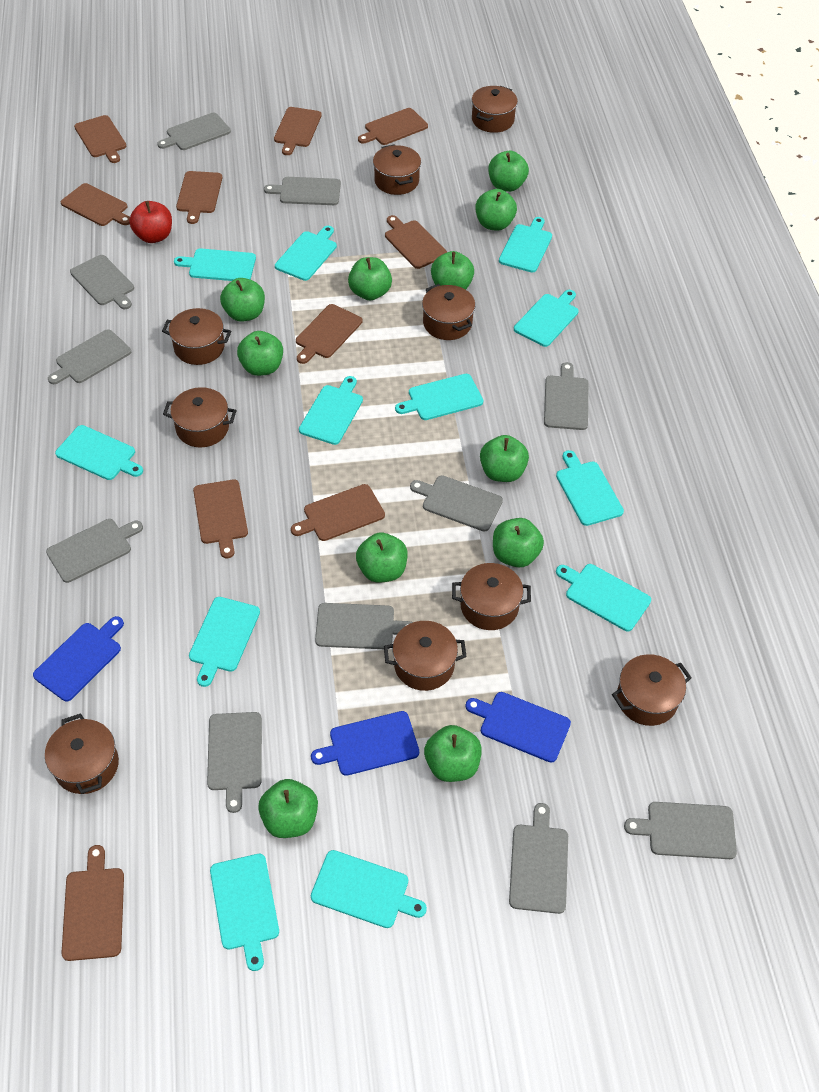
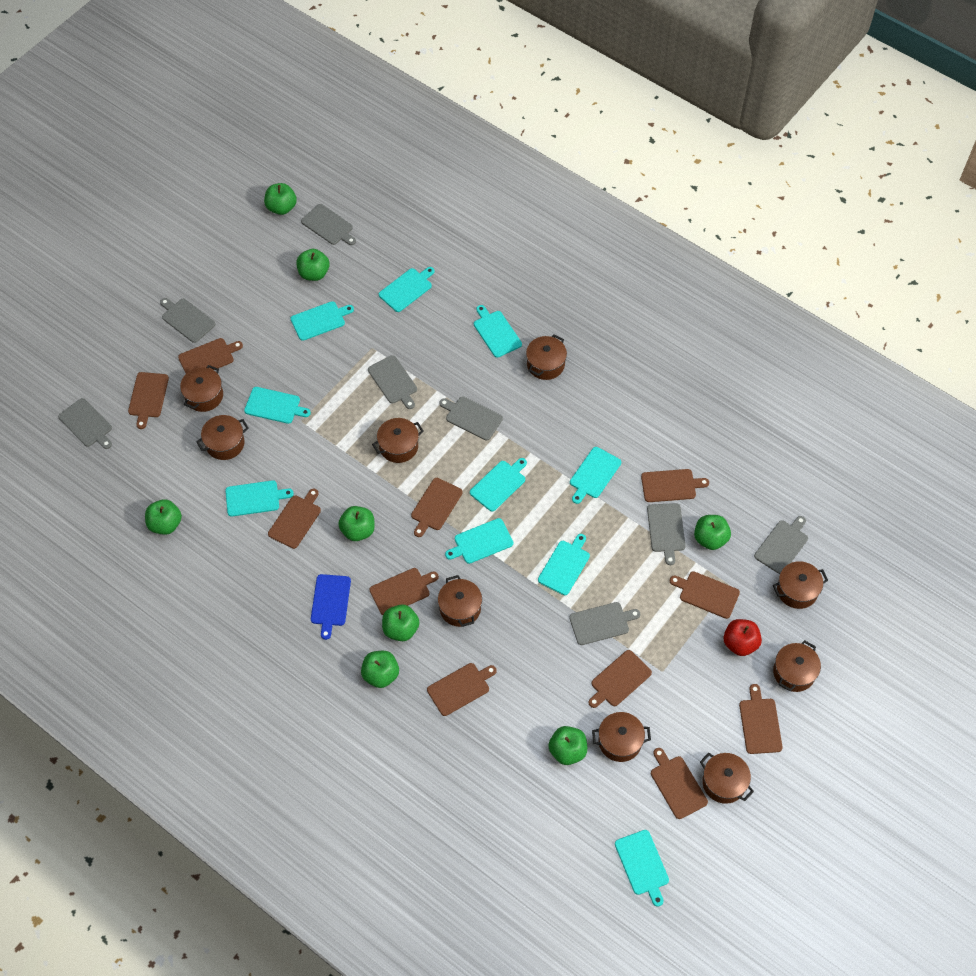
blue cutting board: 3 -> 1
brown cutting board: 10 -> 11
green apple: 11 -> 8
grey cutting board: 11 -> 8
turquoise cutting board: 12 -> 10

